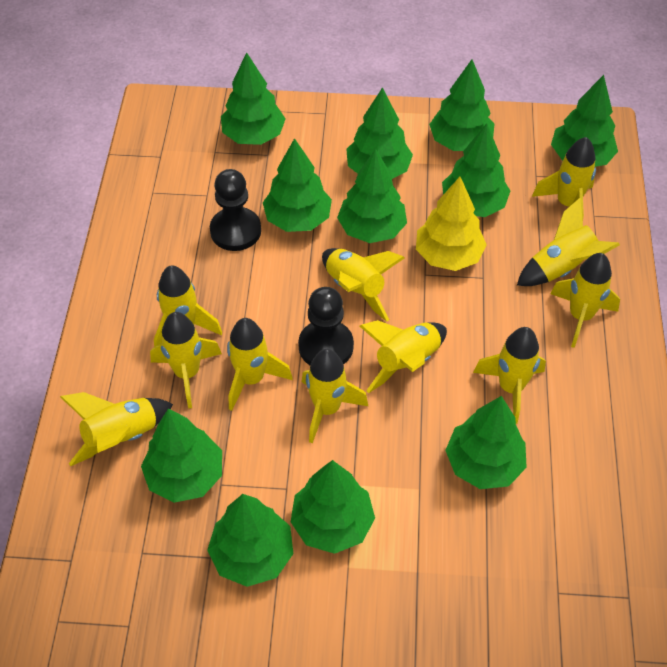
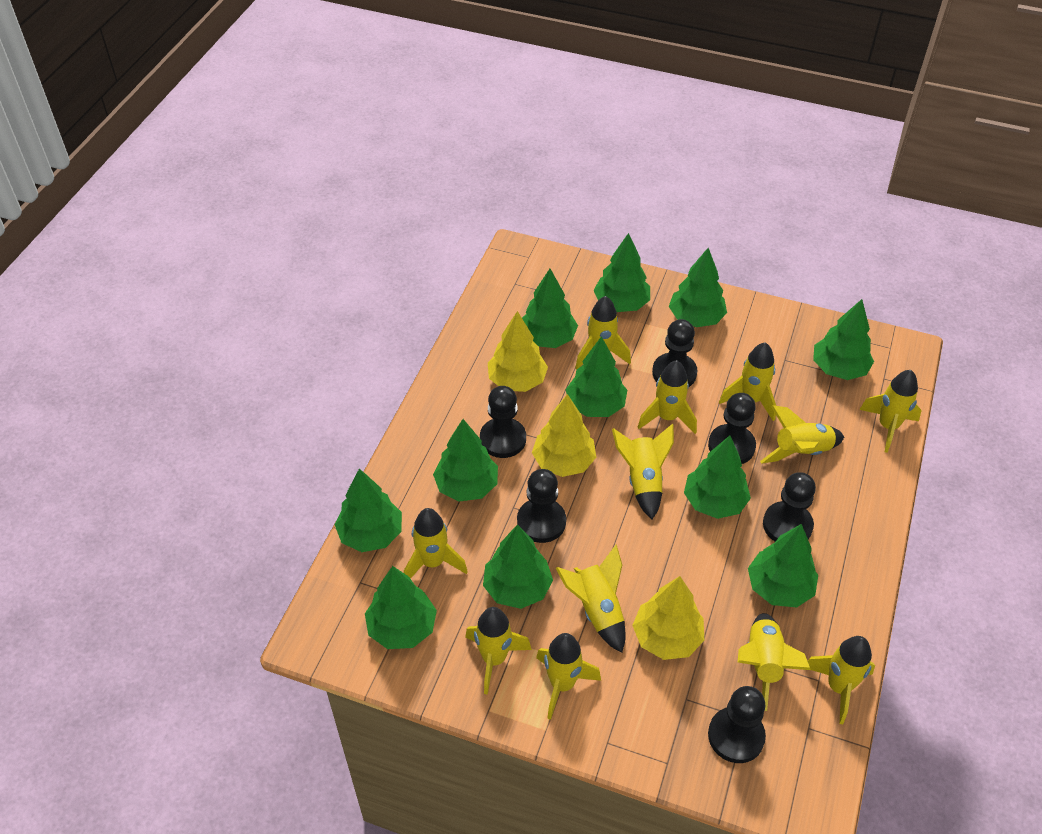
black pawn: 2 -> 6
yellow rocket: 11 -> 12
yellow tree: 1 -> 3

